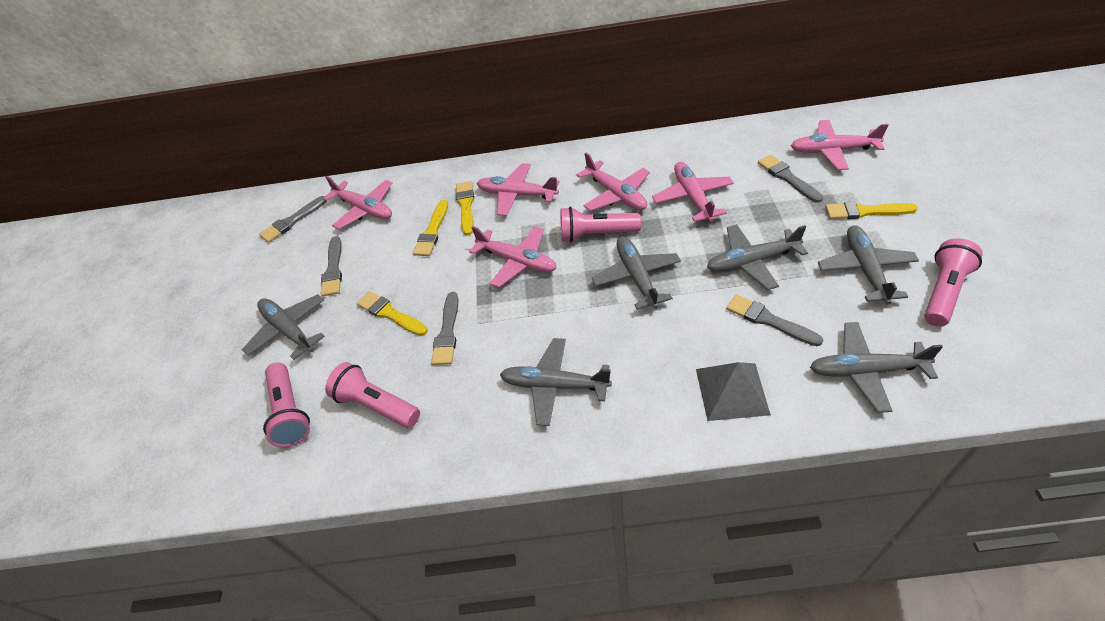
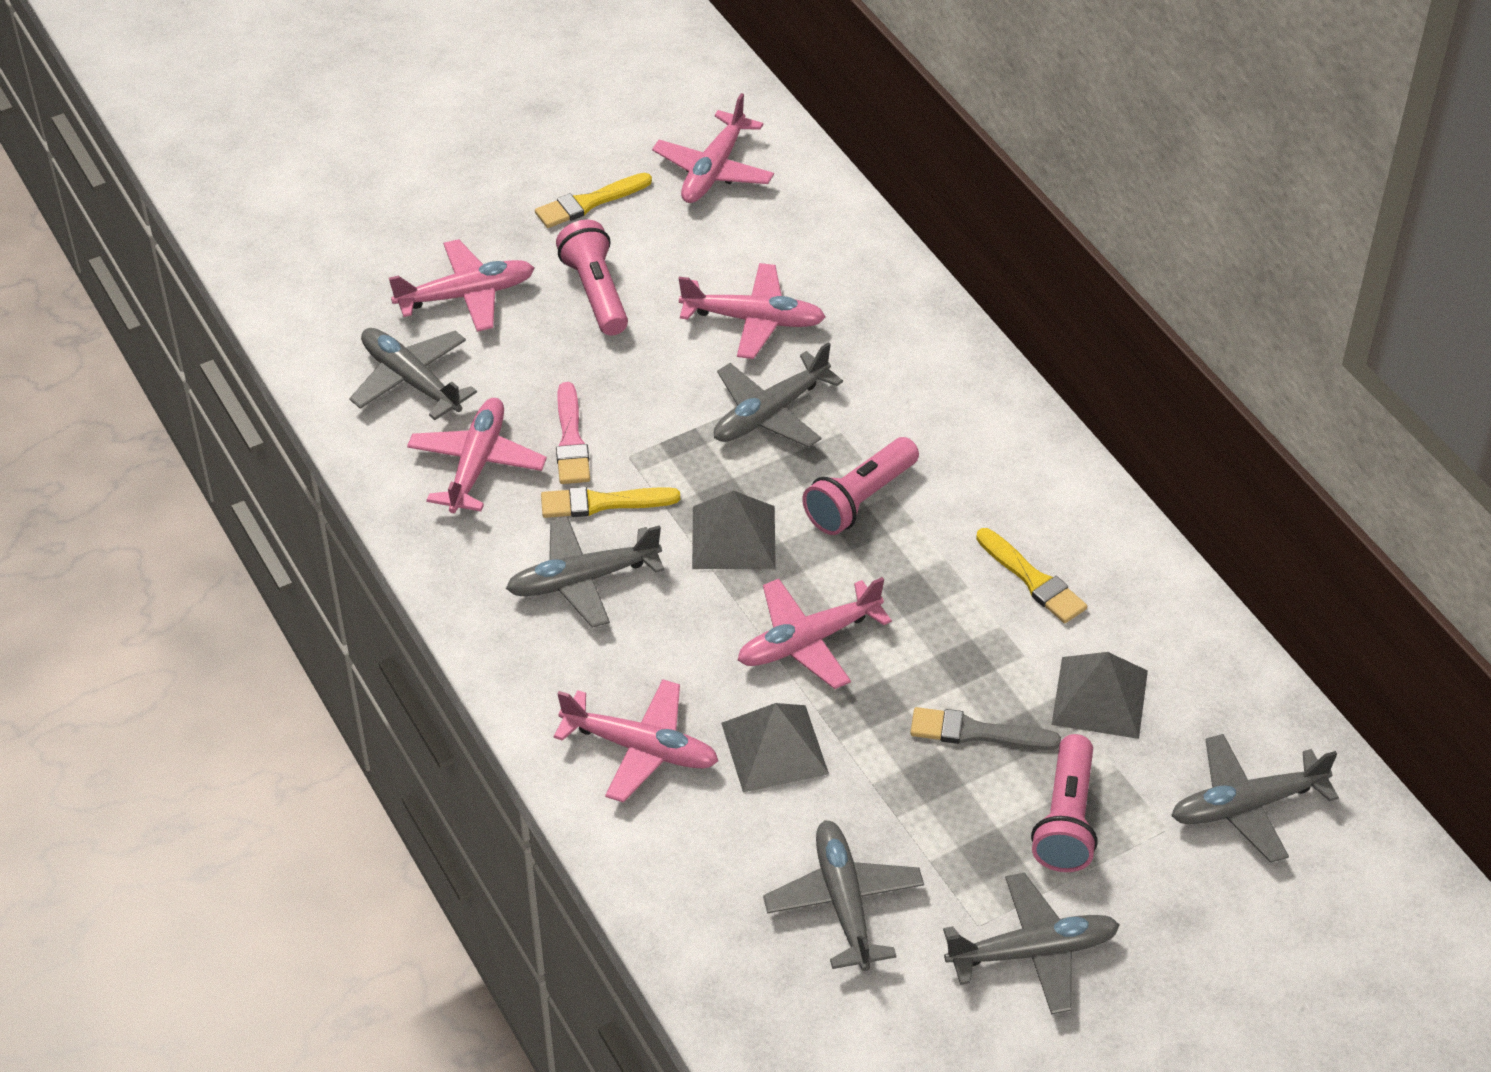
grey brush: 5 -> 1
grey pyramid: 1 -> 3
pink brush: 0 -> 1
pink flashlight: 4 -> 3
yellow brush: 4 -> 3

